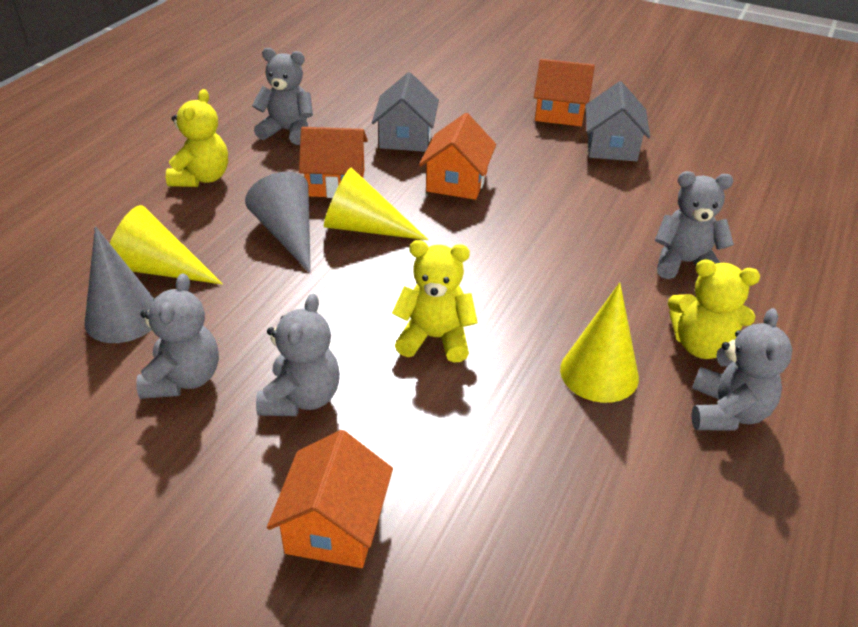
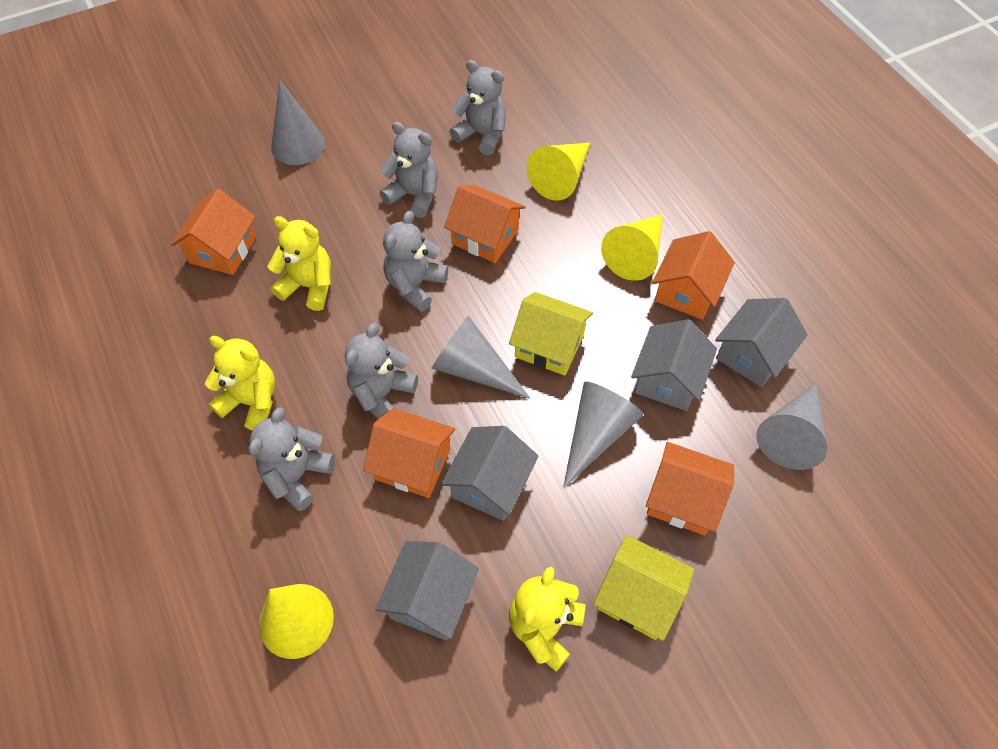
grey cone: 2 -> 4
grey house: 2 -> 4
orange house: 4 -> 5
yellow house: 0 -> 2

